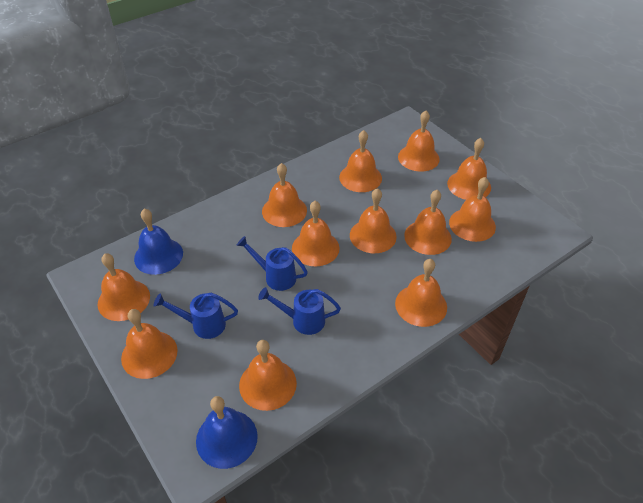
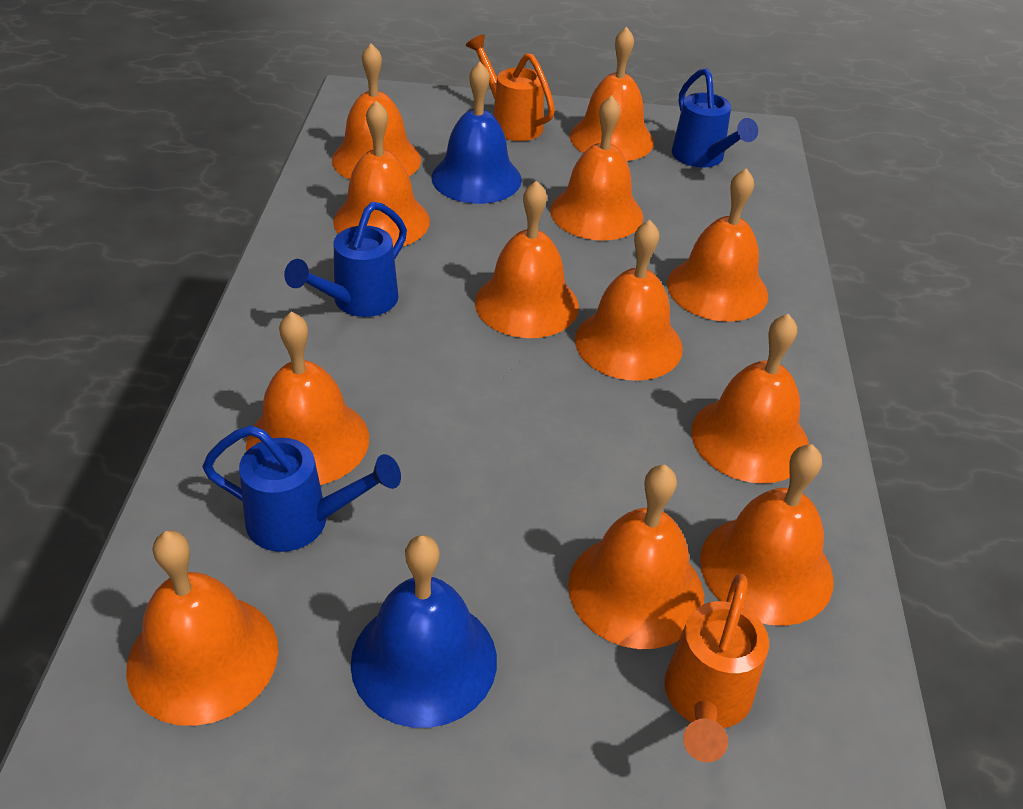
orange watering can: 0 -> 2

